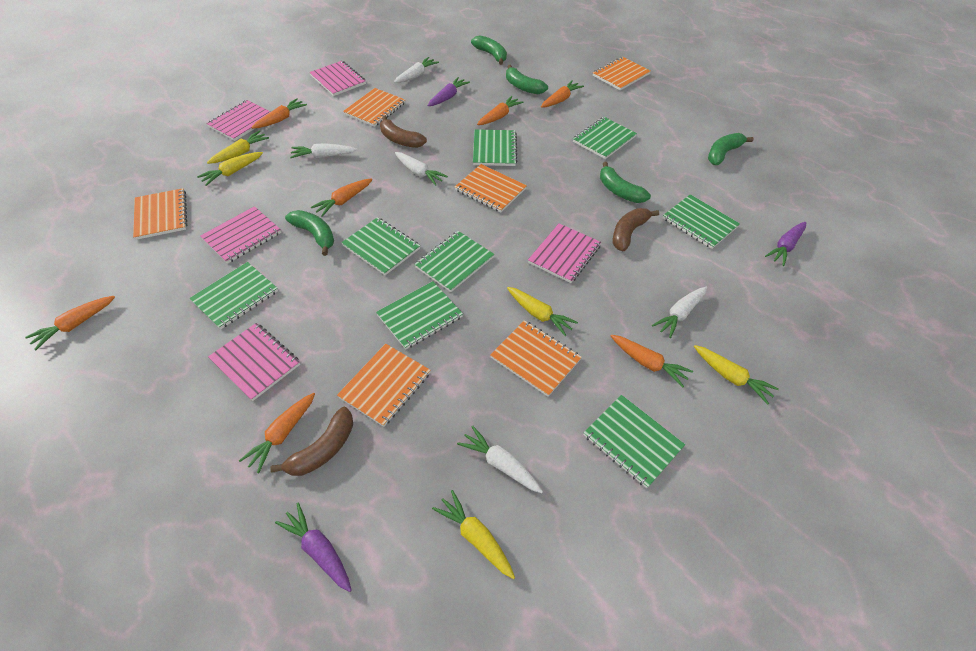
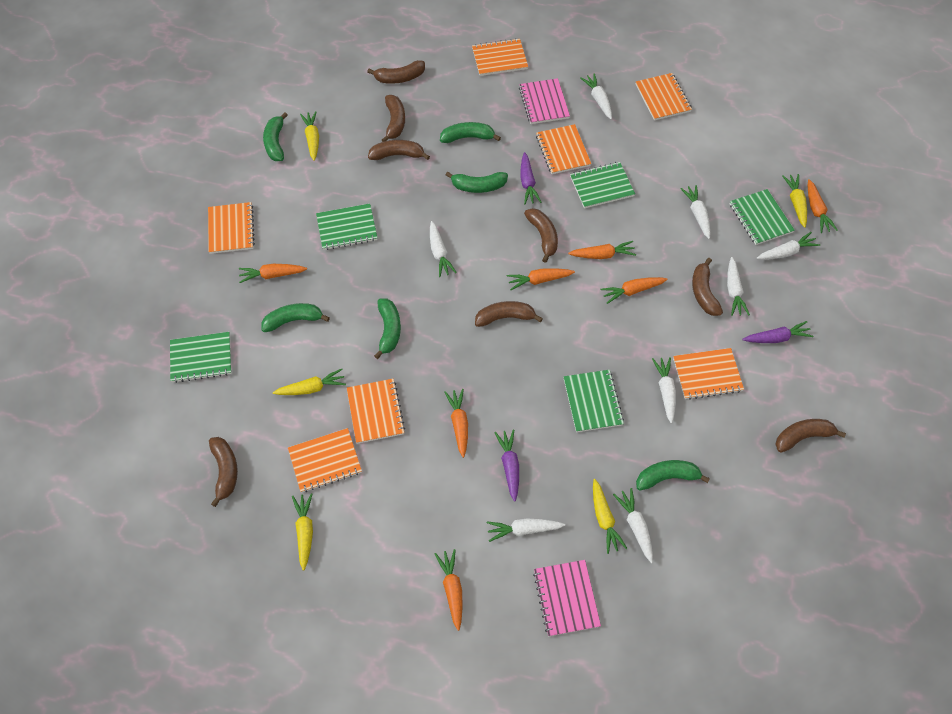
brown banana: 3 -> 8
green banana: 5 -> 6
green notebook: 8 -> 5
orange notebook: 6 -> 7
pink notebook: 5 -> 2
white carrot: 5 -> 8

